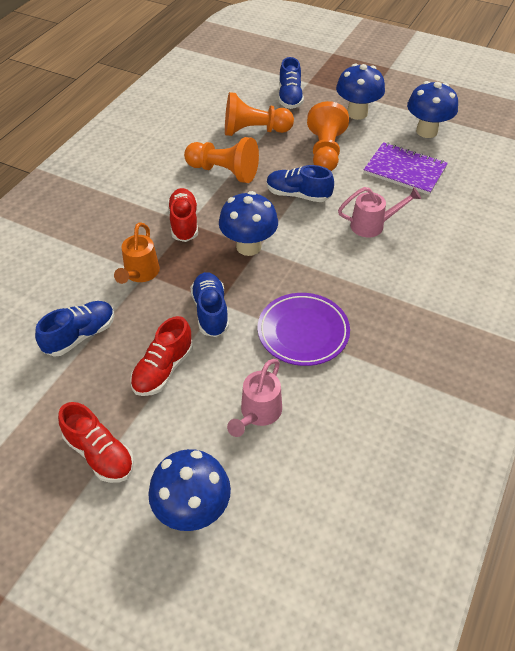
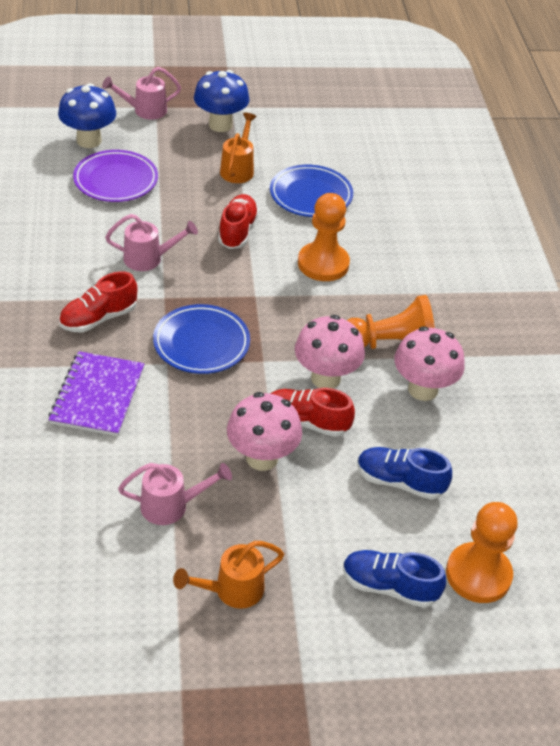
blue mushroom: 4 -> 2
blue plate: 0 -> 2
blue shoe: 4 -> 2
orange watering can: 1 -> 2
pink mushroom: 0 -> 3
pink watering can: 2 -> 3

